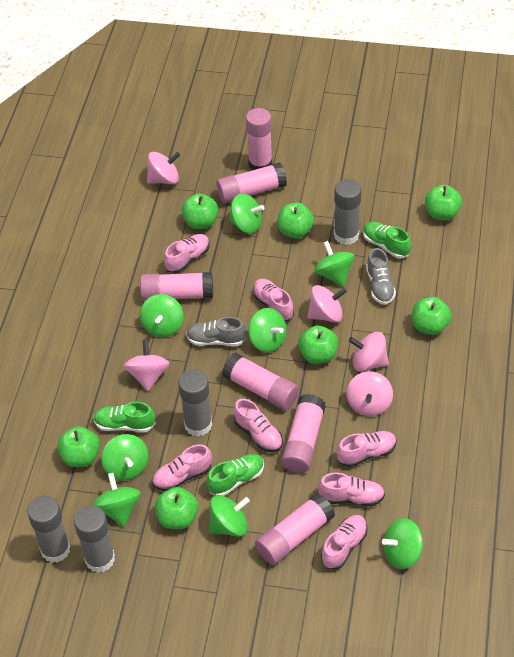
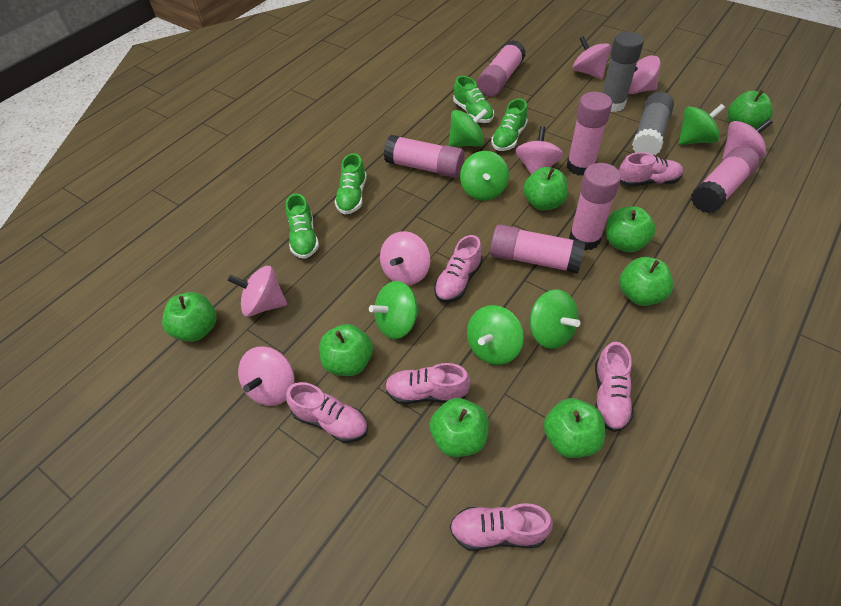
green apple: 7 -> 8
green shoe: 3 -> 4
green spinning top: 8 -> 6
grey glue stick: 4 -> 2
grey shoe: 2 -> 0
pink shoe: 7 -> 6
pink spinning top: 5 -> 7

